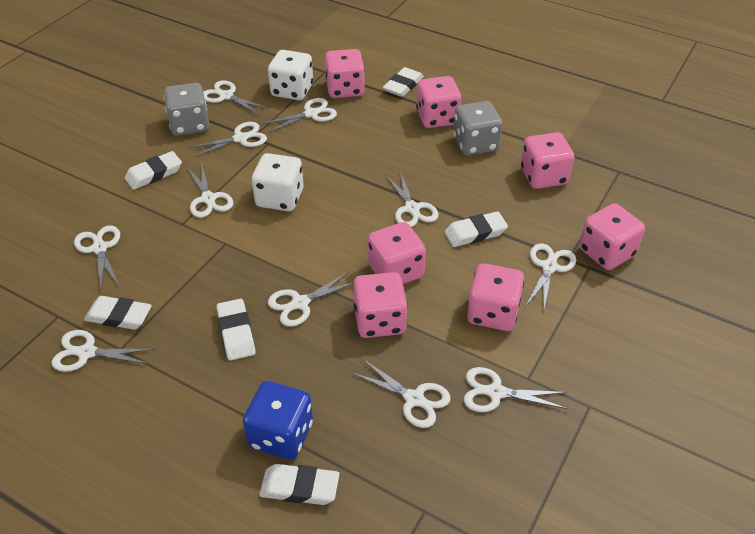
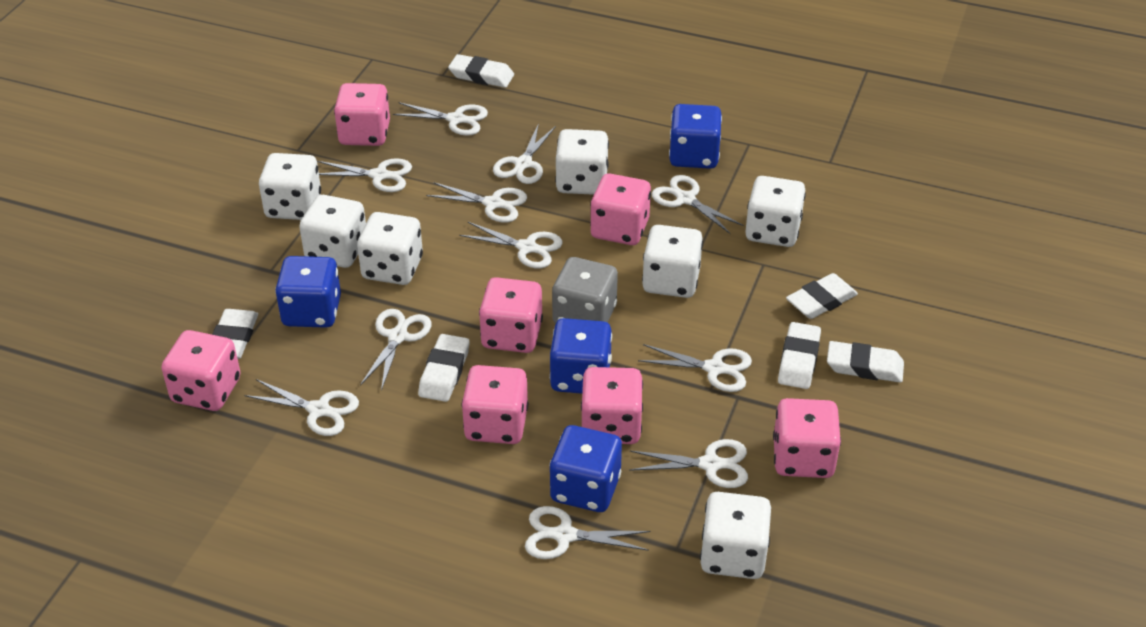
blue dice: 1 -> 4
grey dice: 2 -> 1
white dice: 2 -> 7

